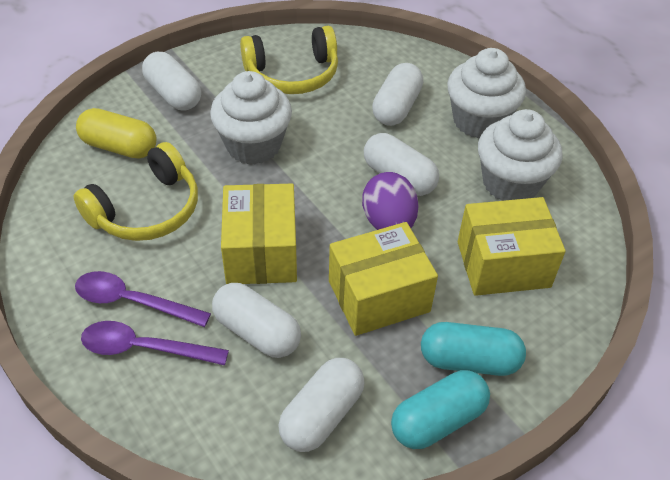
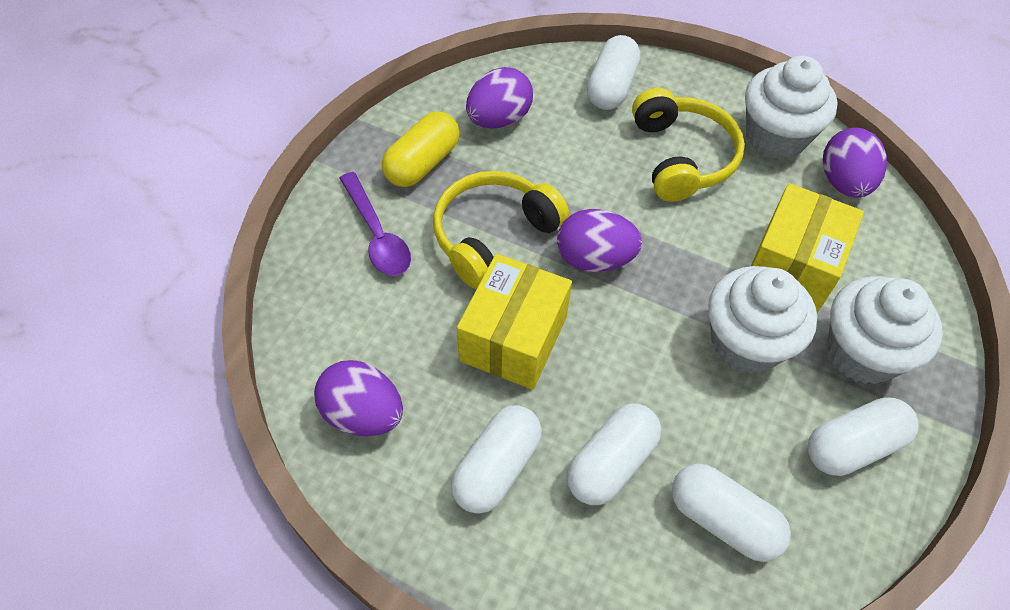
purple egg: 1 -> 4
purple spoon: 2 -> 1
turquoise capsule: 2 -> 0
yellow box: 3 -> 2

